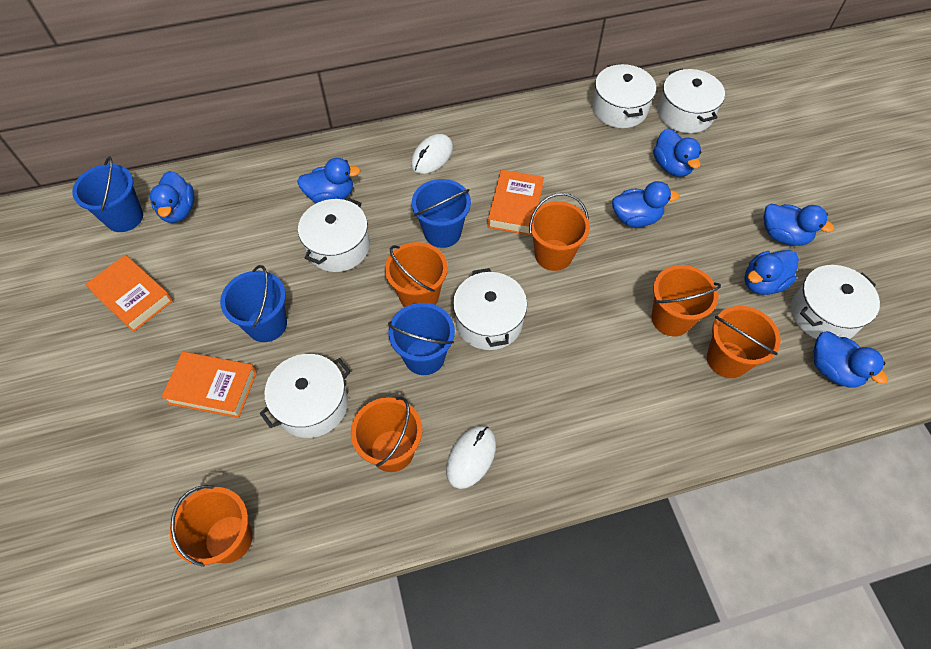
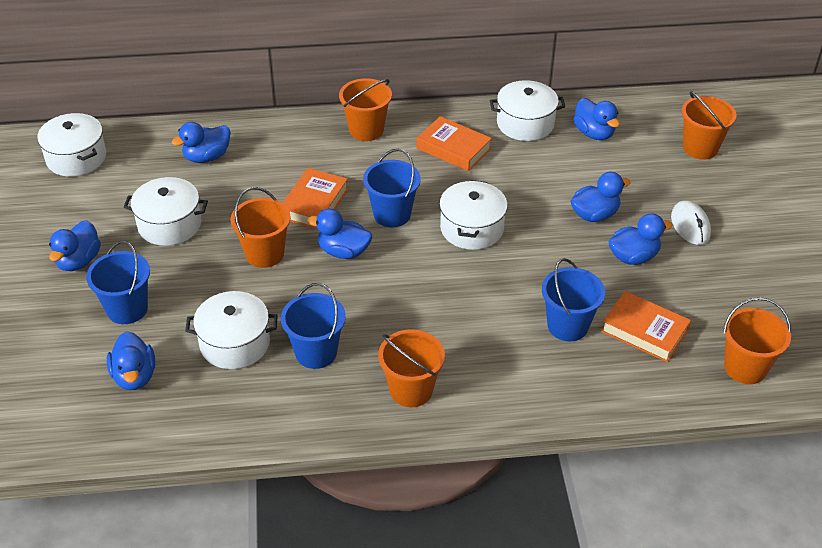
orange bucket: 6 -> 5
white mouse: 2 -> 1
white pot: 6 -> 5

